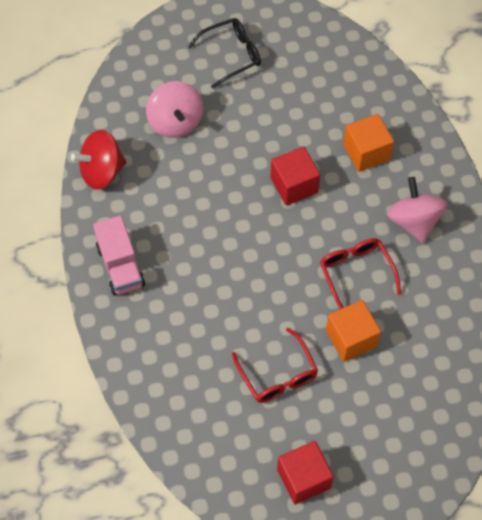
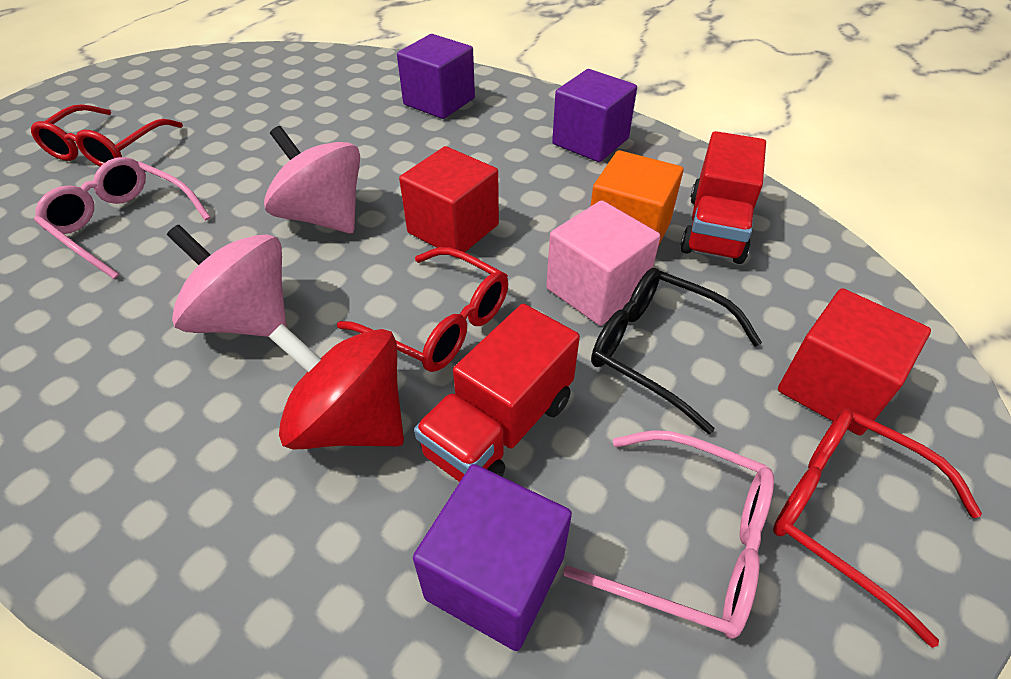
orange cube: 2 -> 1
pink cube: 0 -> 1
pink glasses: 0 -> 2
pink truck: 1 -> 0
purple cube: 0 -> 3
red glasses: 2 -> 3
red truck: 0 -> 2

